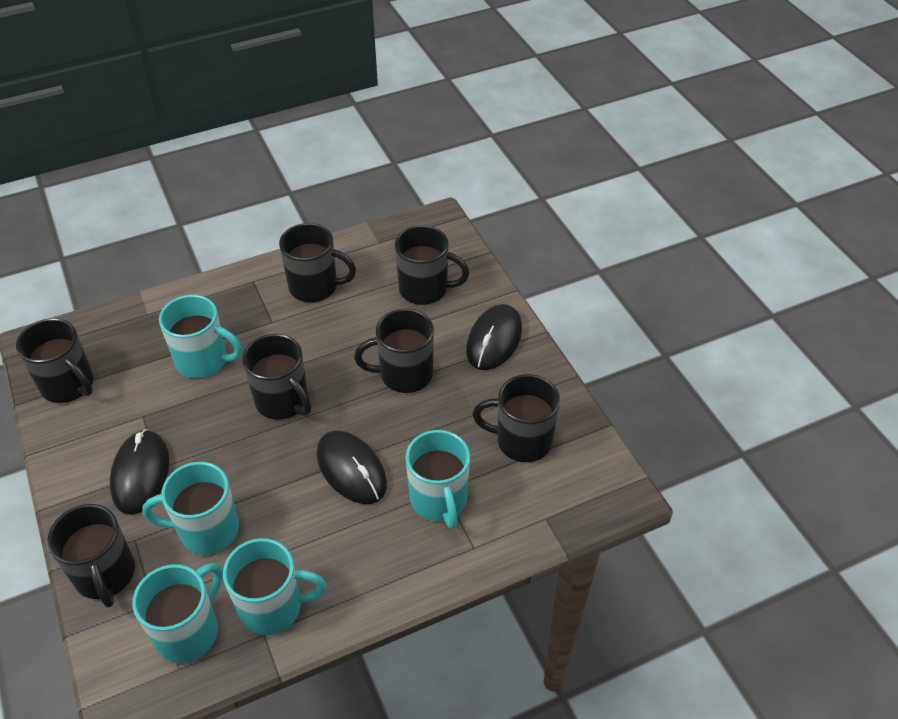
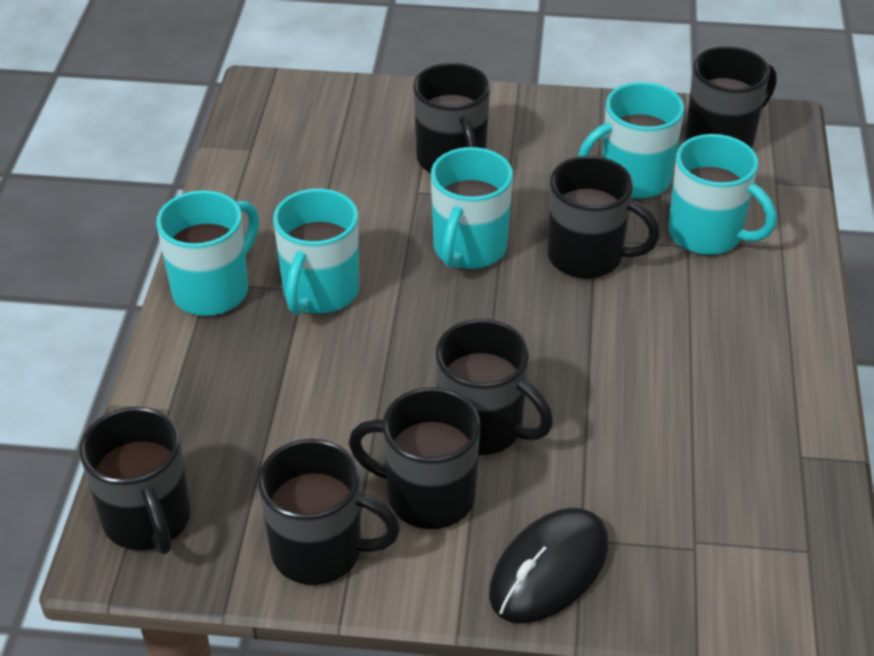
black mouse: 3 -> 1

